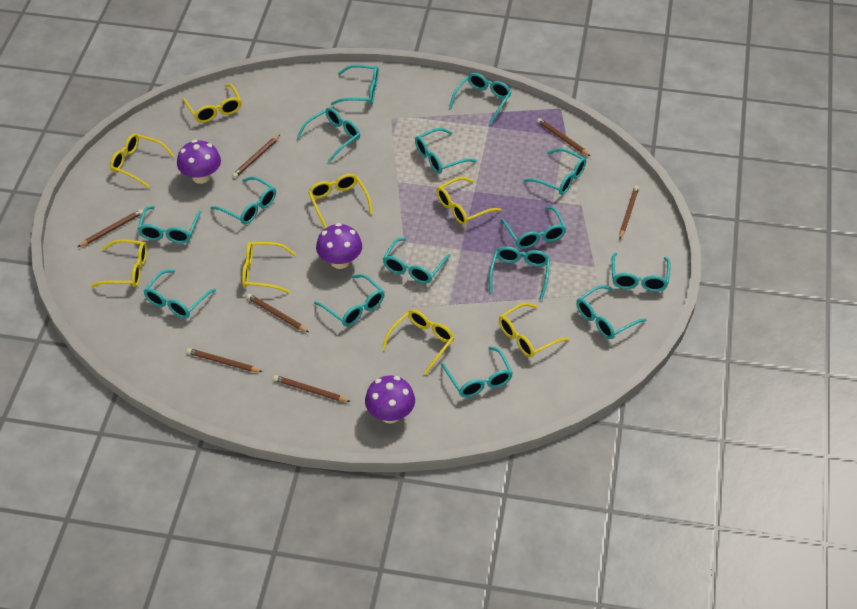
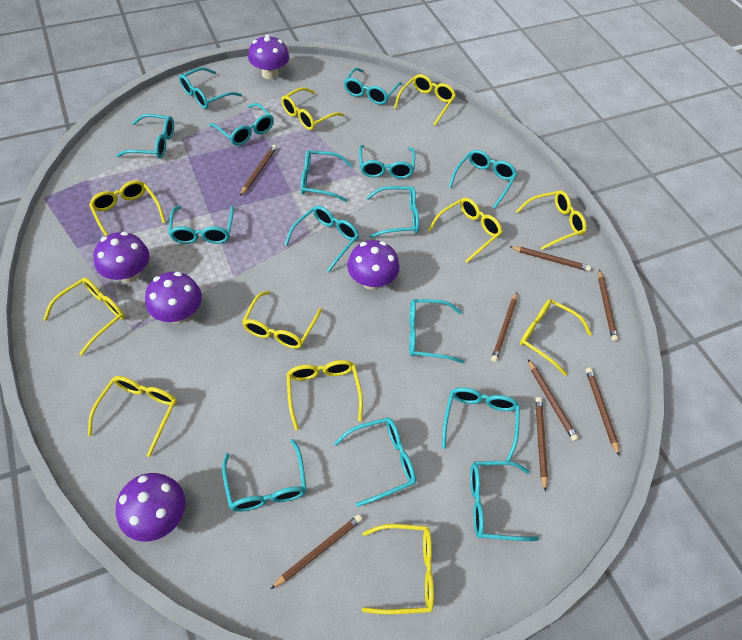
brown pencil: 7 -> 8
purple mushroom: 3 -> 5
yellow glasses: 8 -> 11

